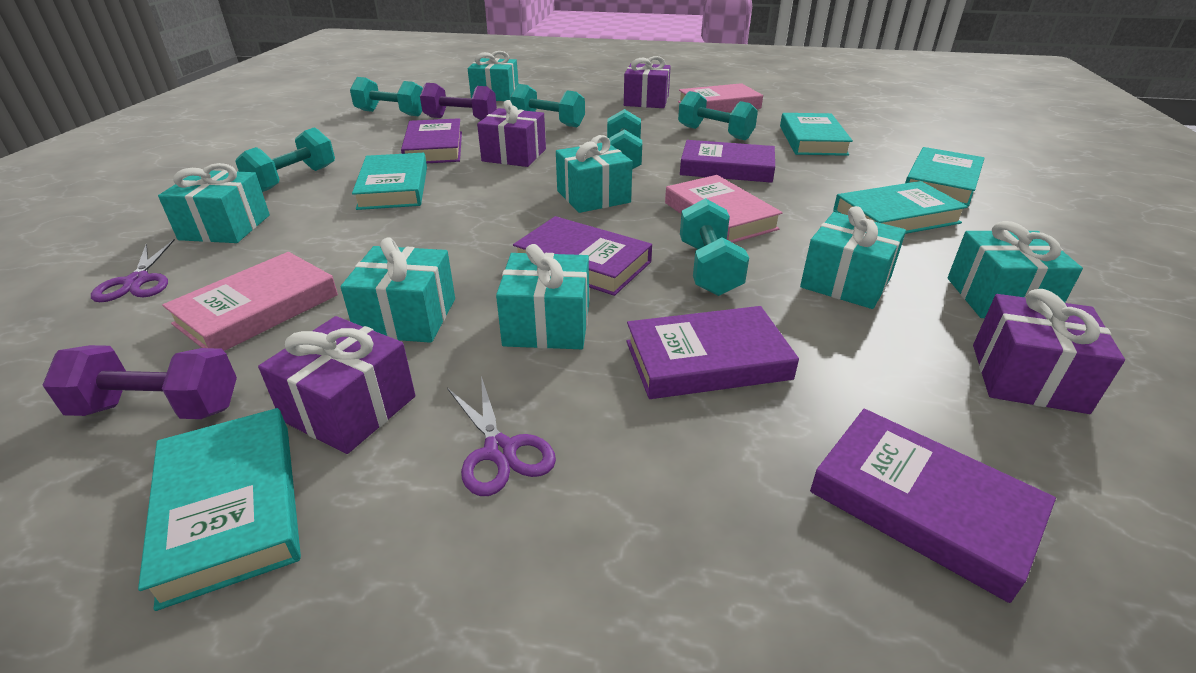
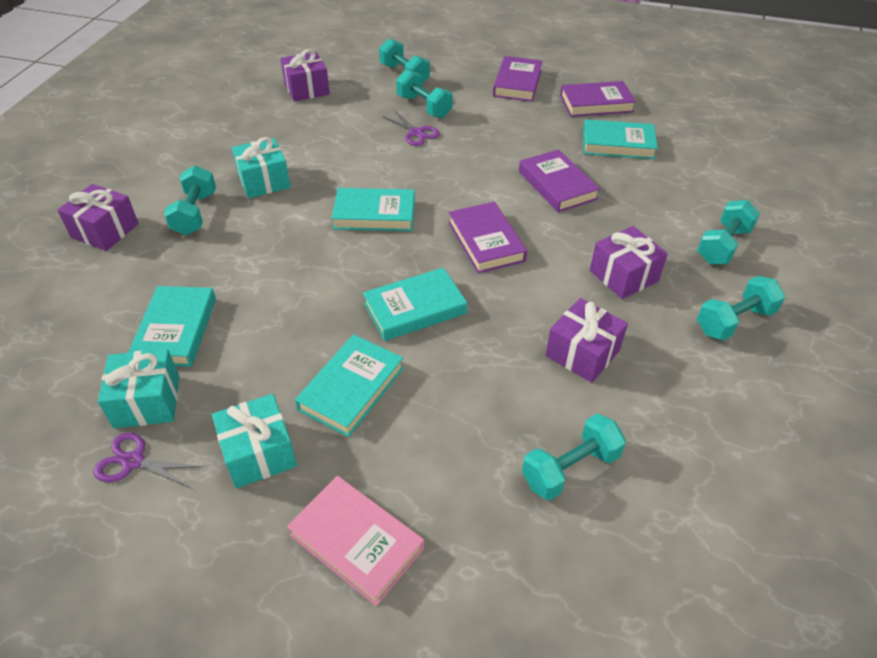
pink book: 3 -> 1
purple book: 5 -> 4
purple dumbbell: 2 -> 0
turquoise gift: 7 -> 3

